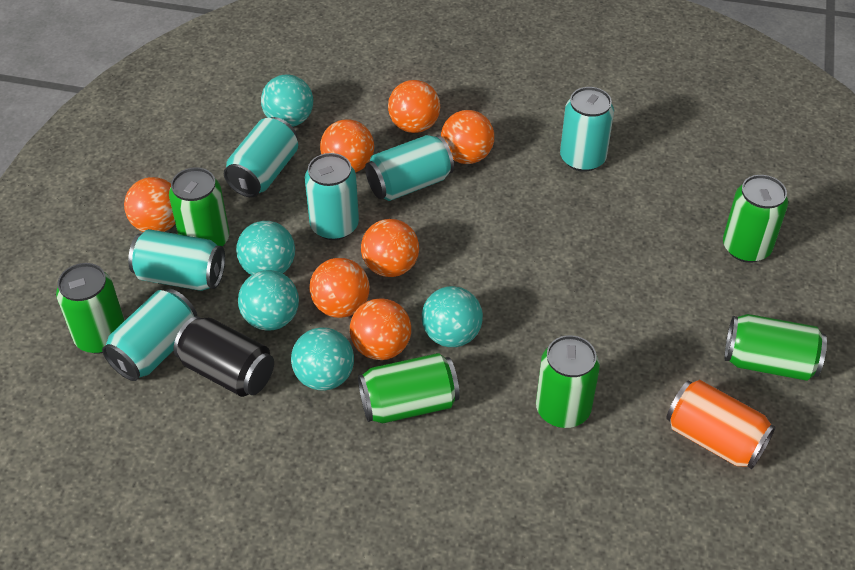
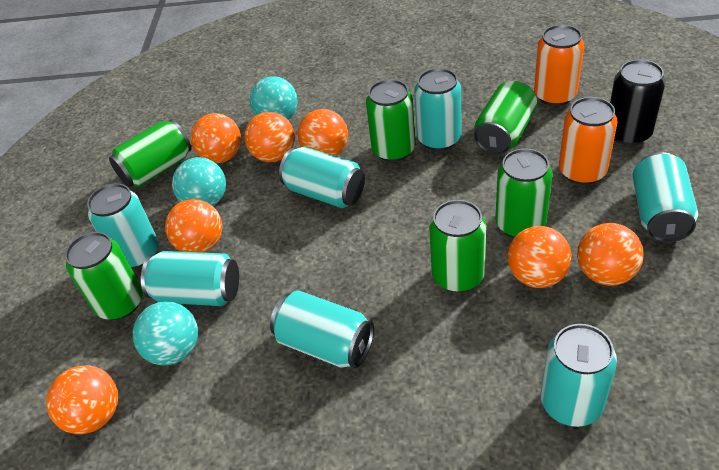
orange can: 1 -> 2
turquoise ball: 5 -> 3
turquoise can: 6 -> 7

